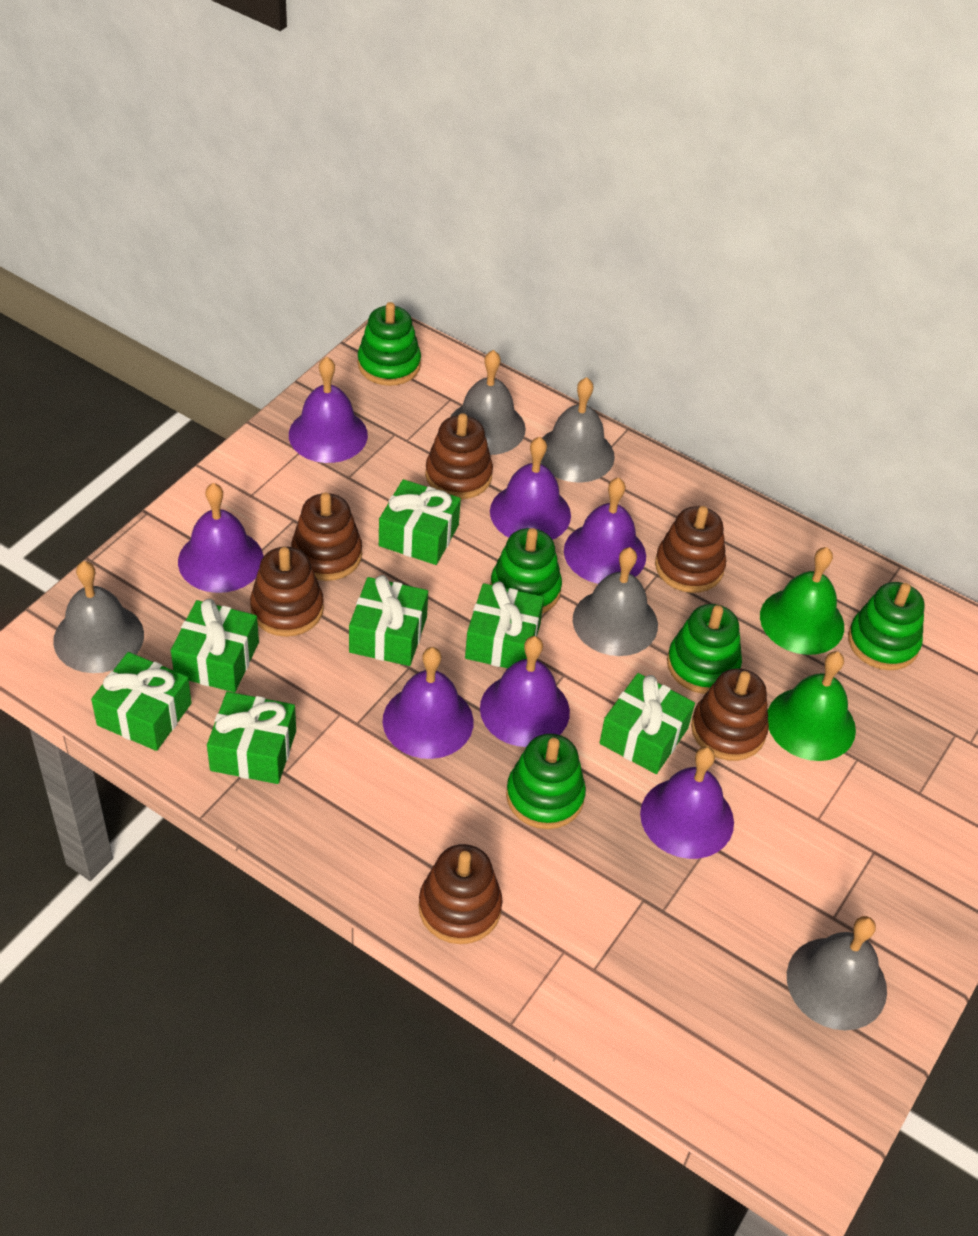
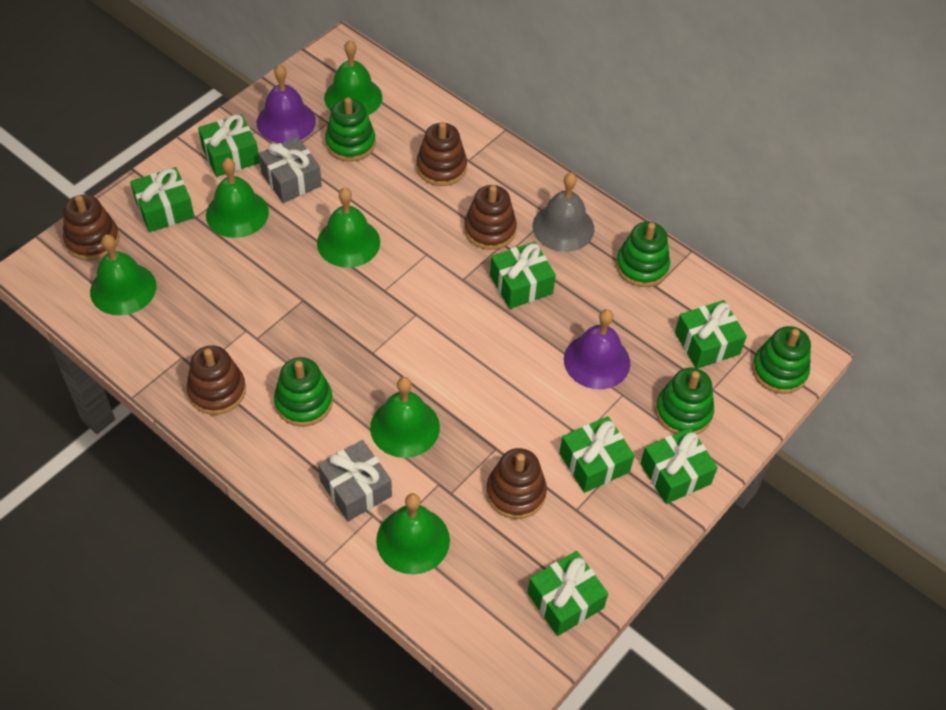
brown stacking toy: 6 -> 5
green bell: 2 -> 6
grey bell: 5 -> 1
grey gift: 0 -> 2
purple bell: 7 -> 2

